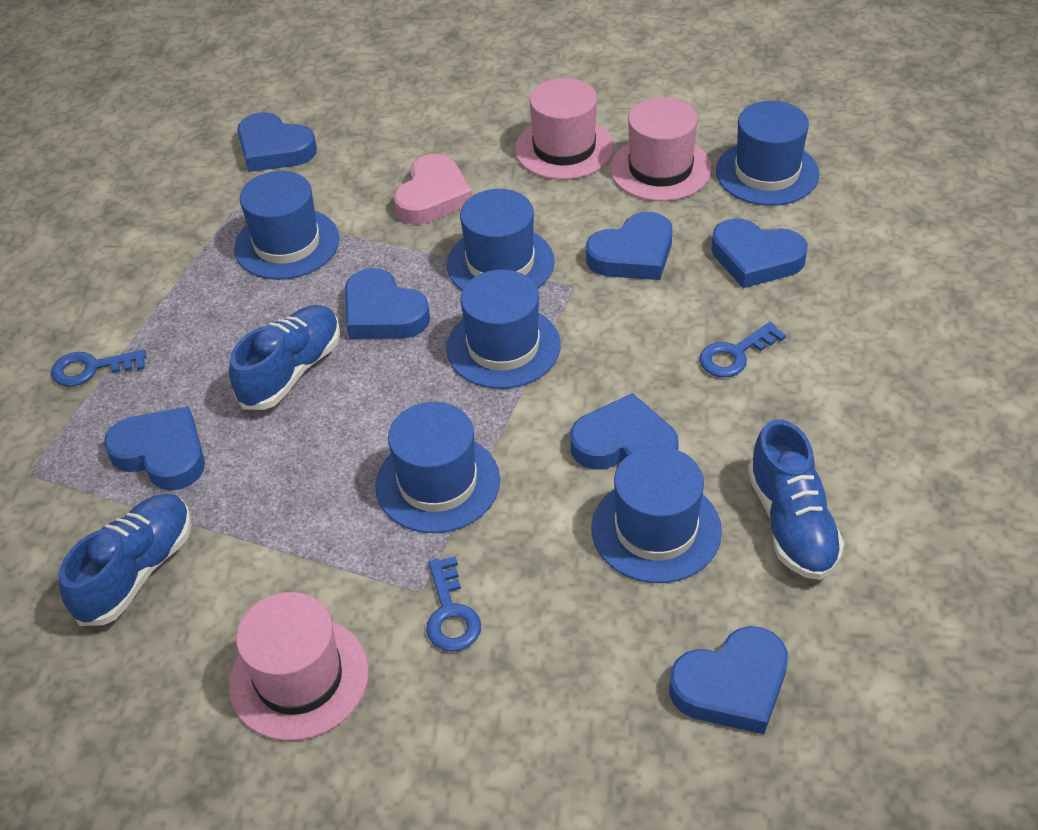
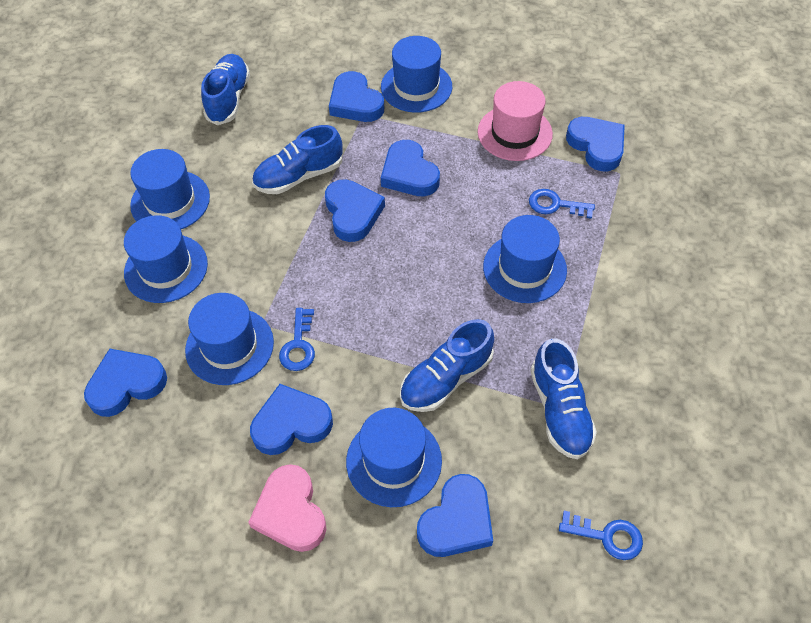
blue shoe: 3 -> 4
pink hat: 3 -> 1

